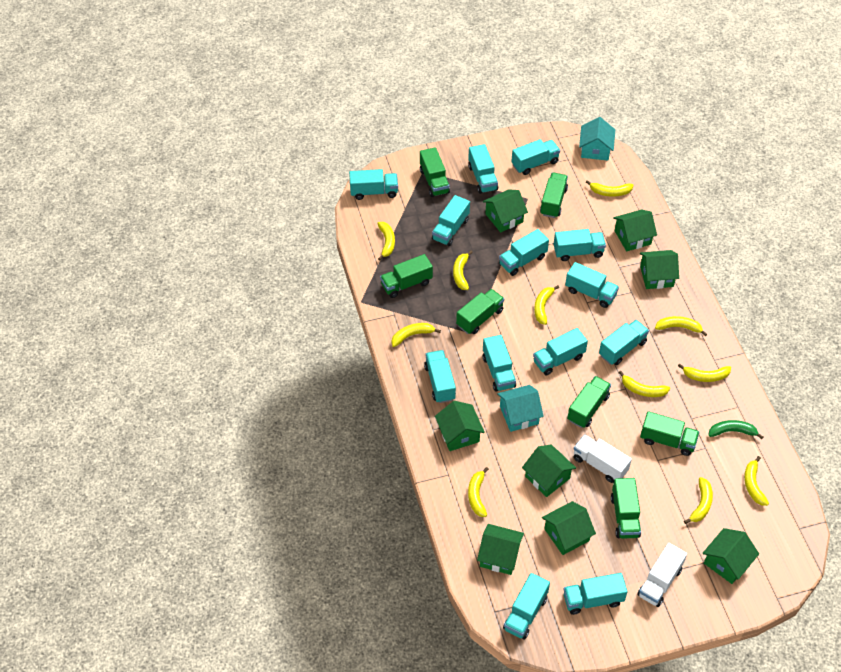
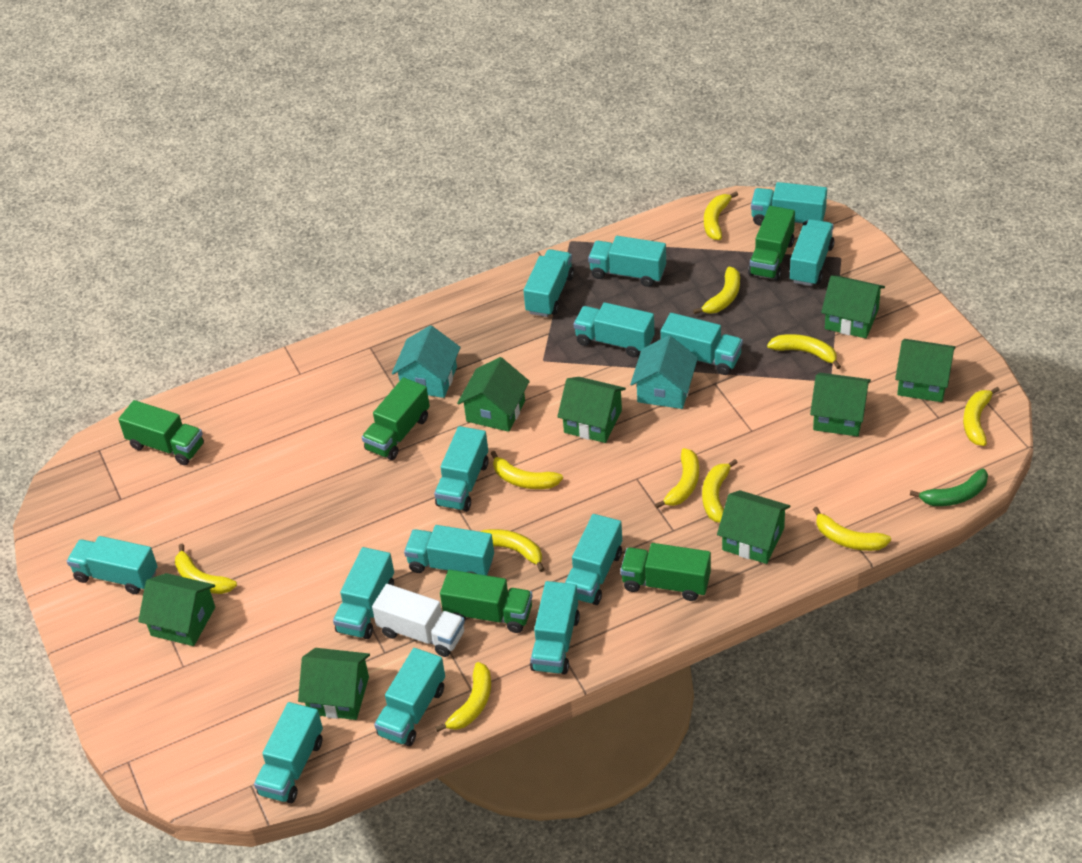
green truck: 7 -> 5
turquoise truck: 13 -> 14
white truck: 2 -> 1

